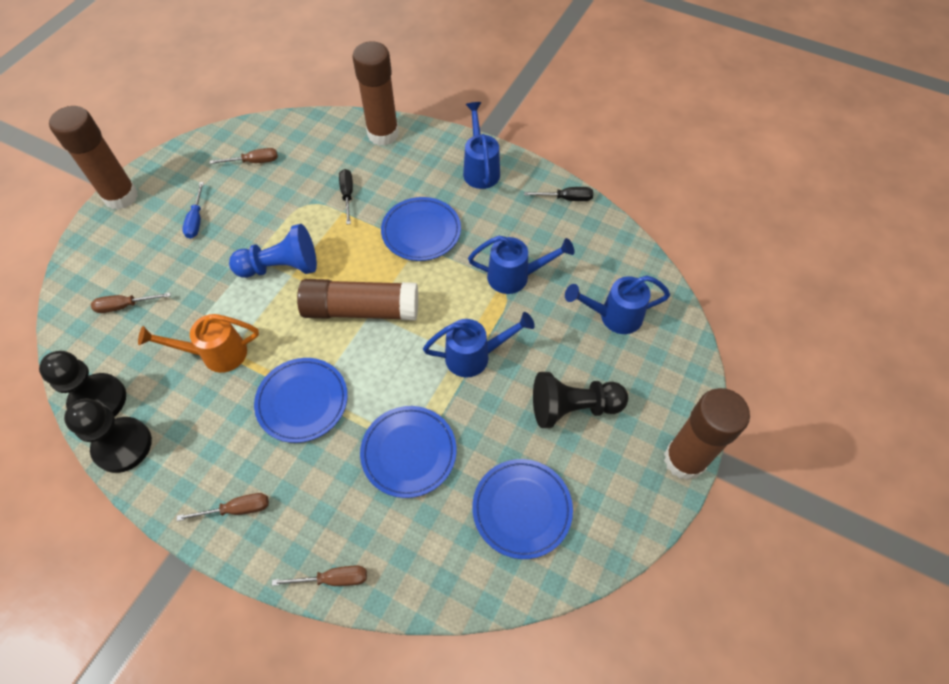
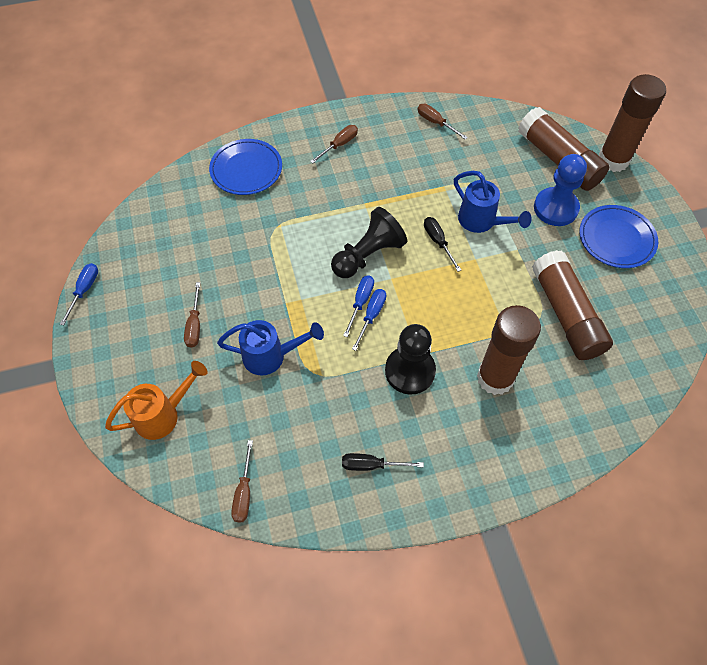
black pawn: 3 -> 2
blue plate: 4 -> 2
blue screwdriver: 1 -> 3
blue watering can: 4 -> 2

